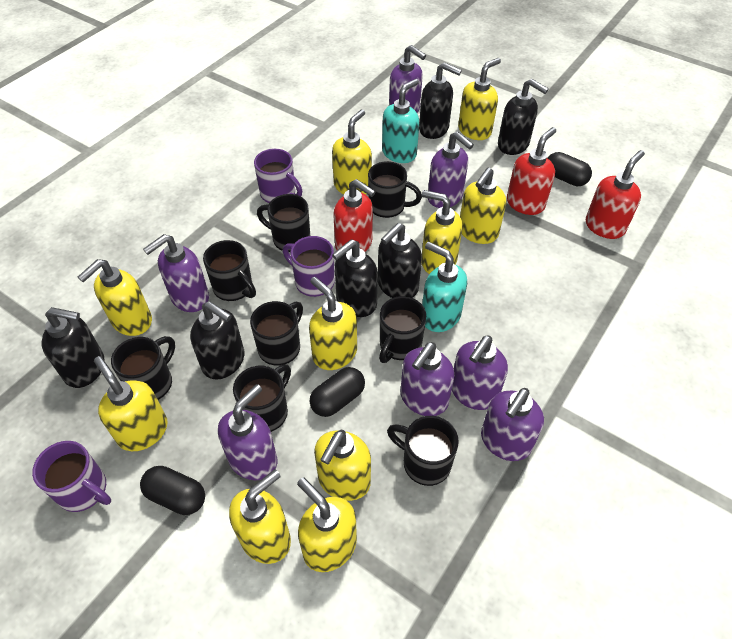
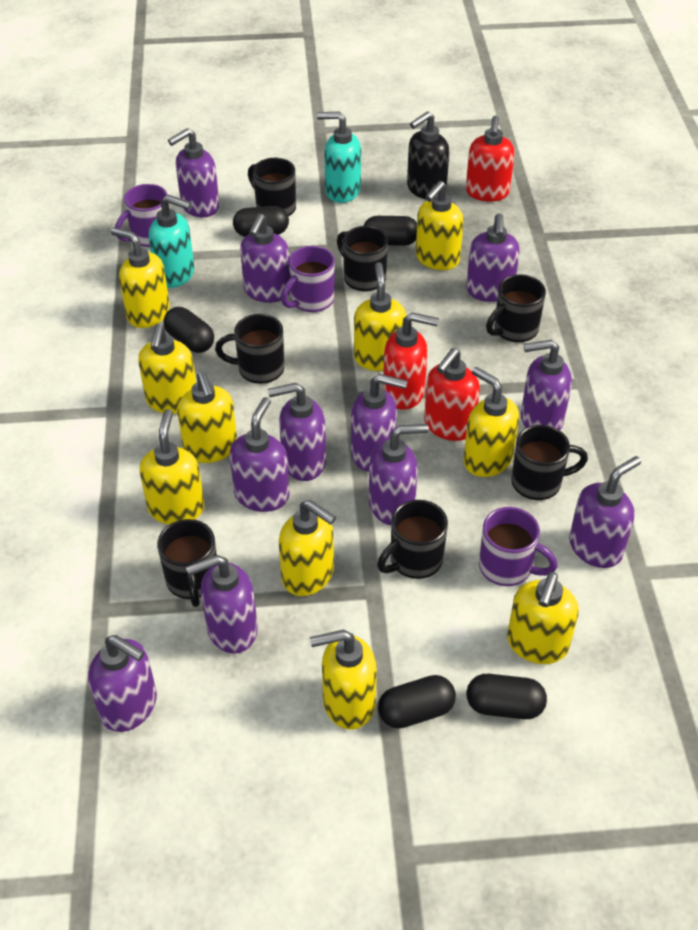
black capsule: 3 -> 5
black mug: 8 -> 7
black soap dispenser: 6 -> 1
purple soap dispenser: 7 -> 11

